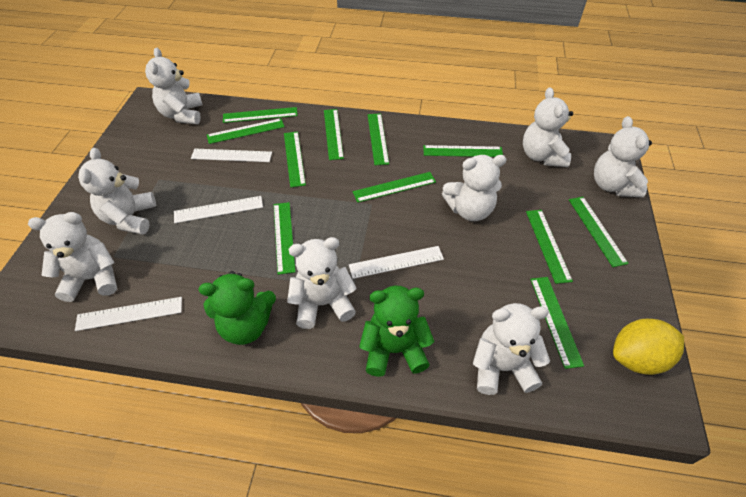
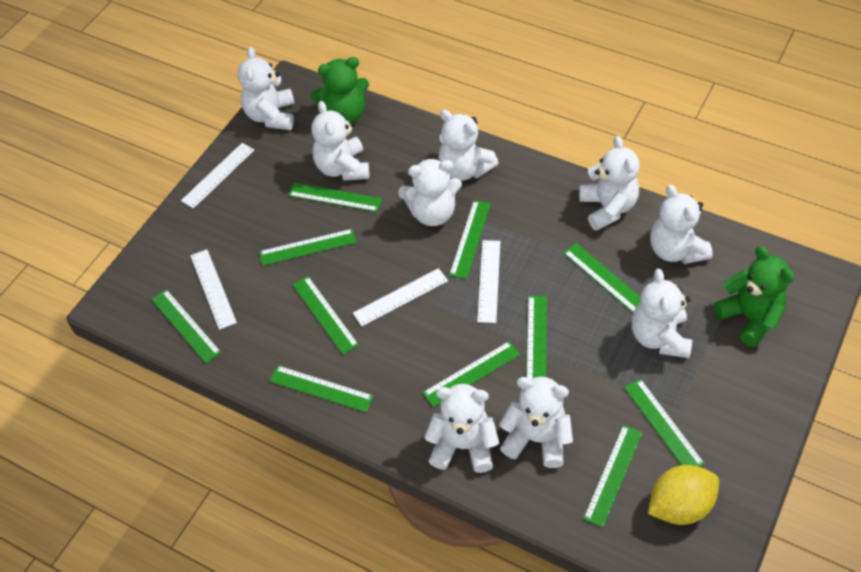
white teddy bear: 8 -> 9

